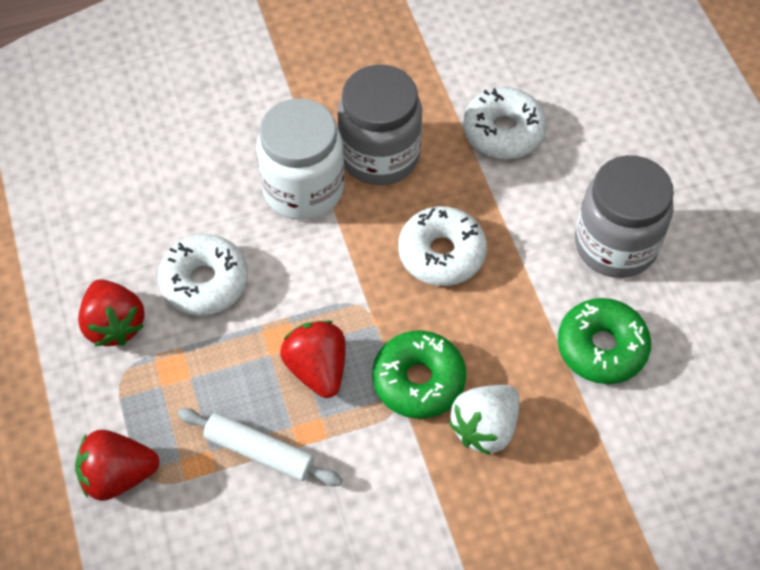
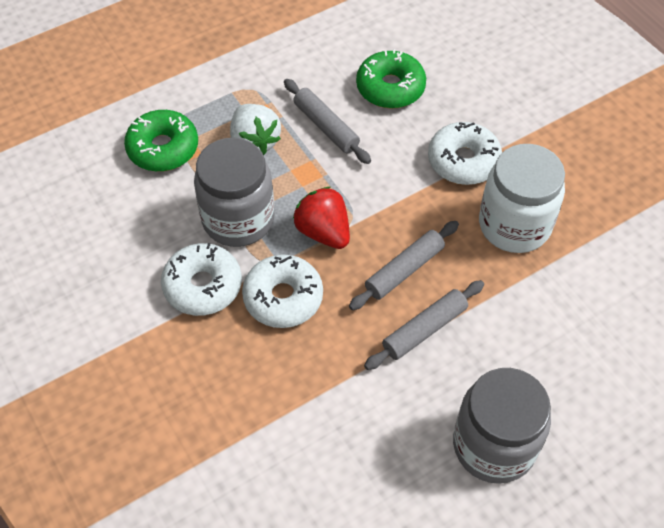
grey rolling pin: 0 -> 3
red strawberry: 3 -> 1
white rolling pin: 1 -> 0

